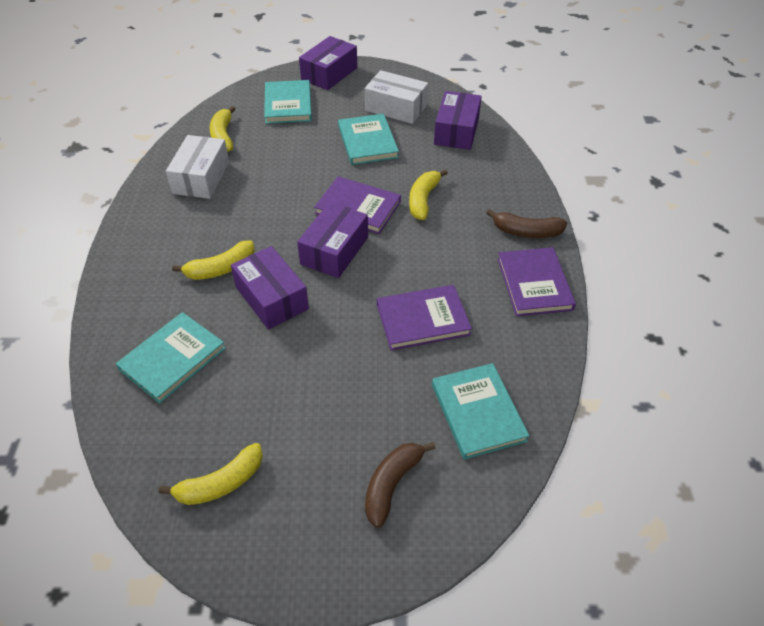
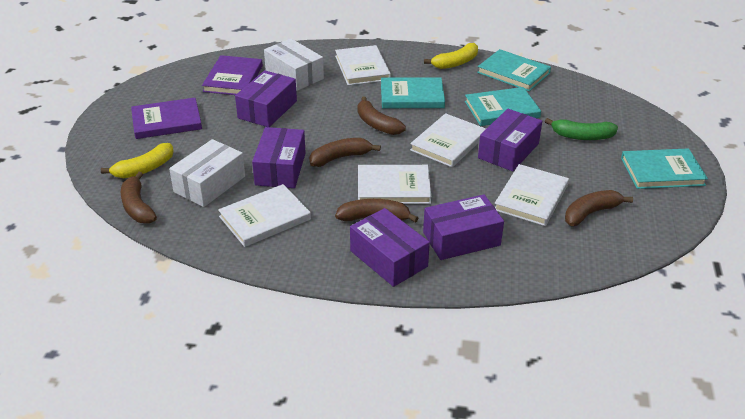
brown banana: 2 -> 5
green banana: 0 -> 1
purple book: 3 -> 2
purple box: 4 -> 5
white book: 0 -> 5
yellow banana: 4 -> 2

